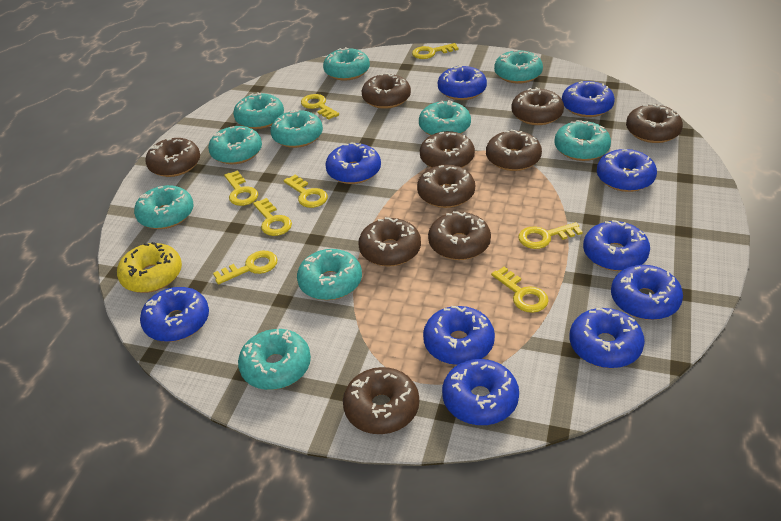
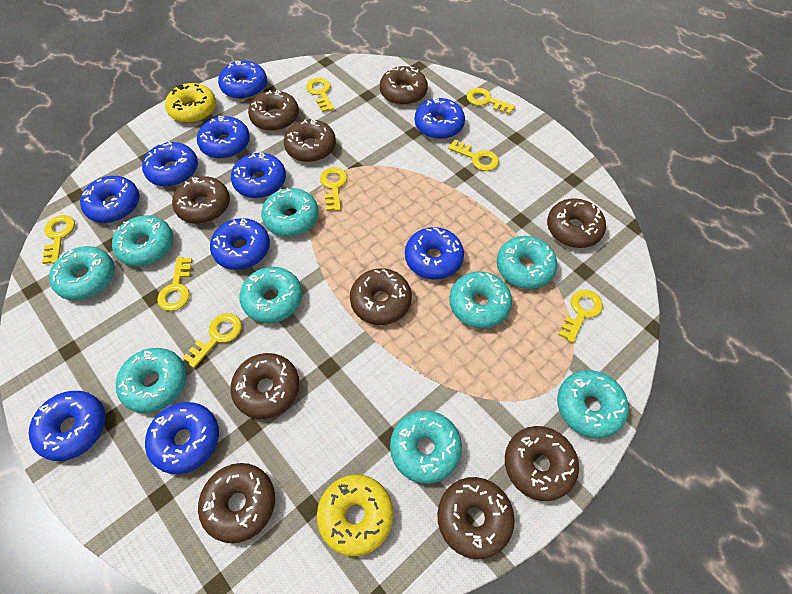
turquoise donut: 10 -> 9
yellow donut: 1 -> 2

